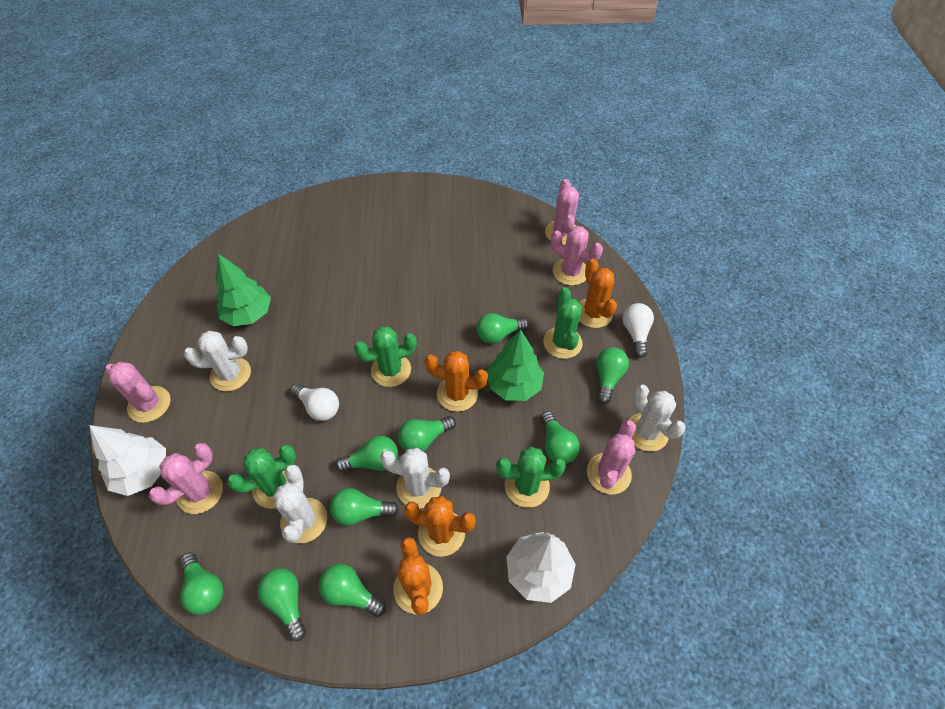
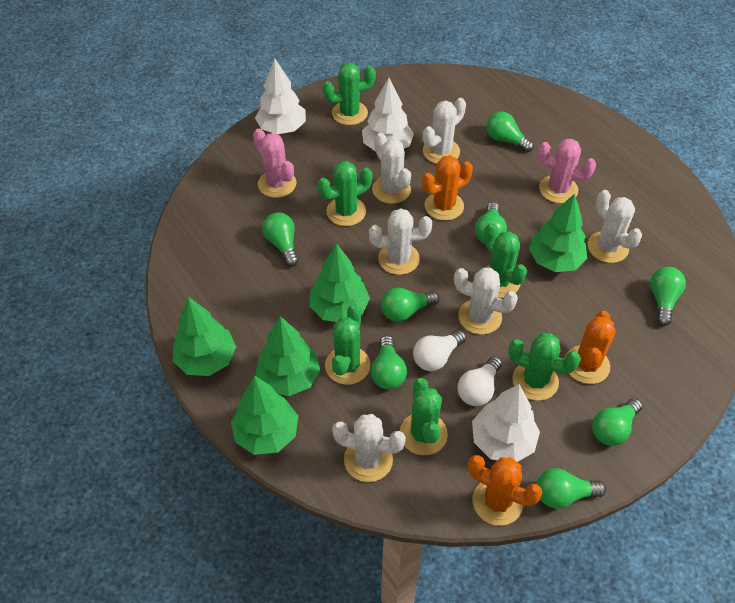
green cactus: 4 -> 6
green light bulb: 9 -> 8
green tree: 2 -> 5
orange cactus: 4 -> 3
pink cactus: 5 -> 2
white cactus: 4 -> 6
white tree: 2 -> 3

